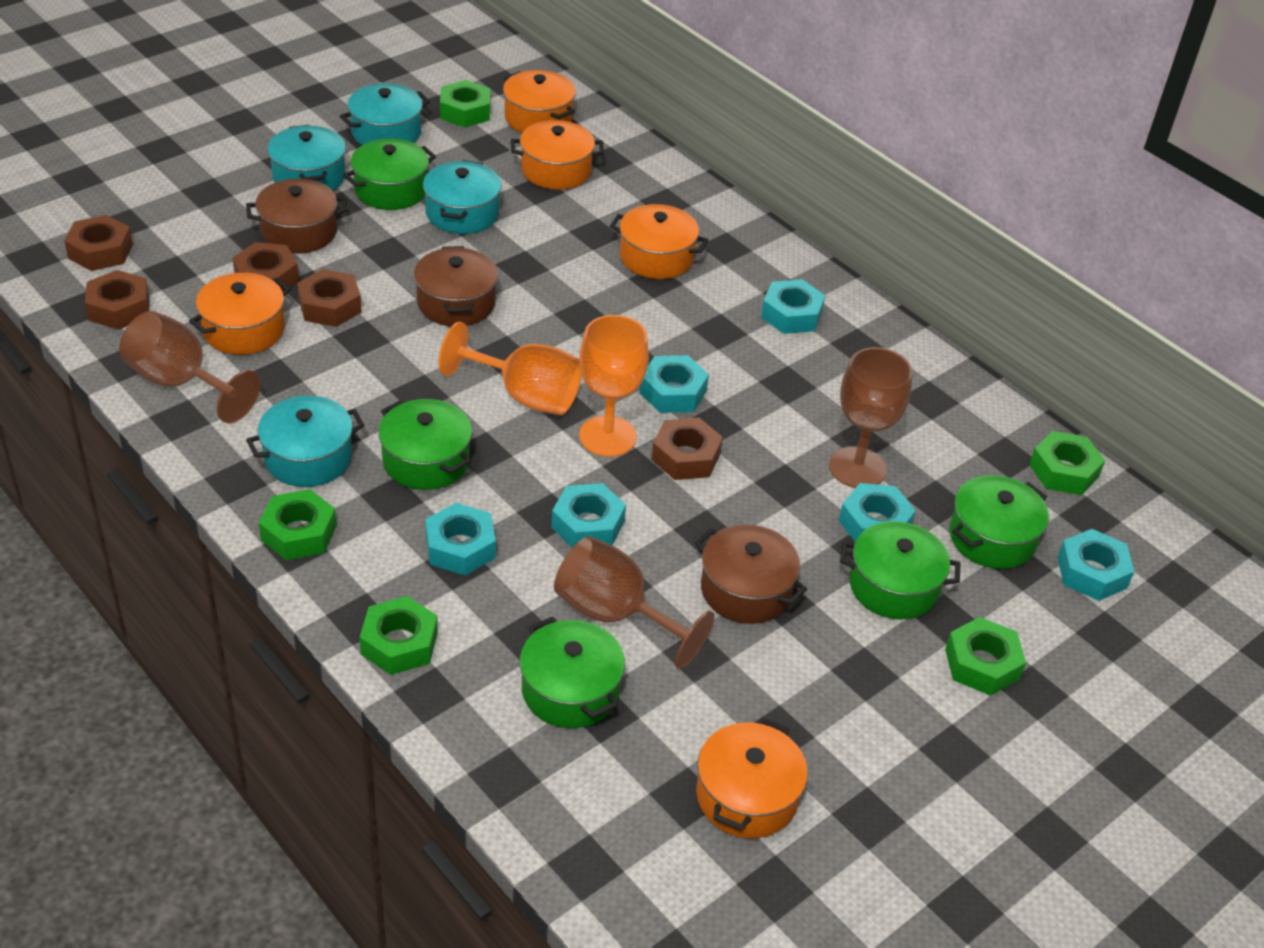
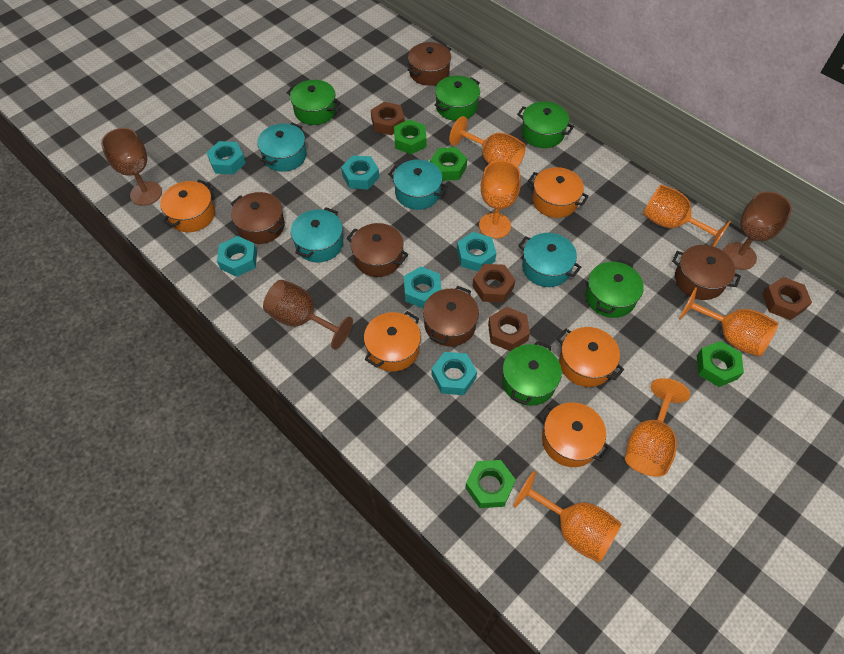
brown nut: 5 -> 4
brown pot: 3 -> 5
green nut: 5 -> 4
orange goblet: 2 -> 6

